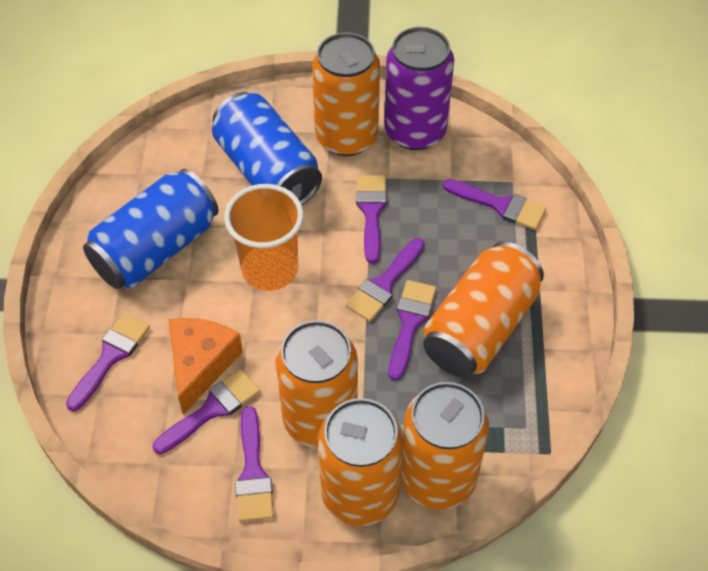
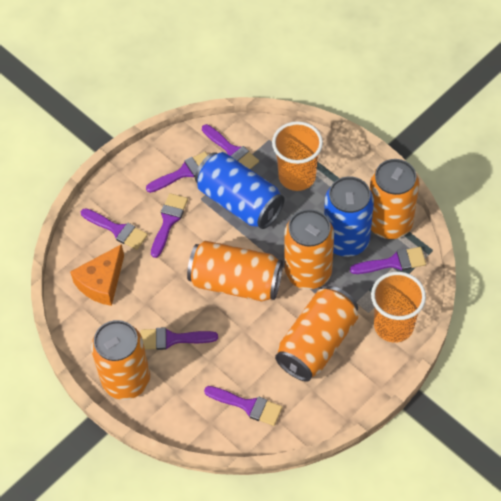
orange cup: 1 -> 2
purple can: 1 -> 0

